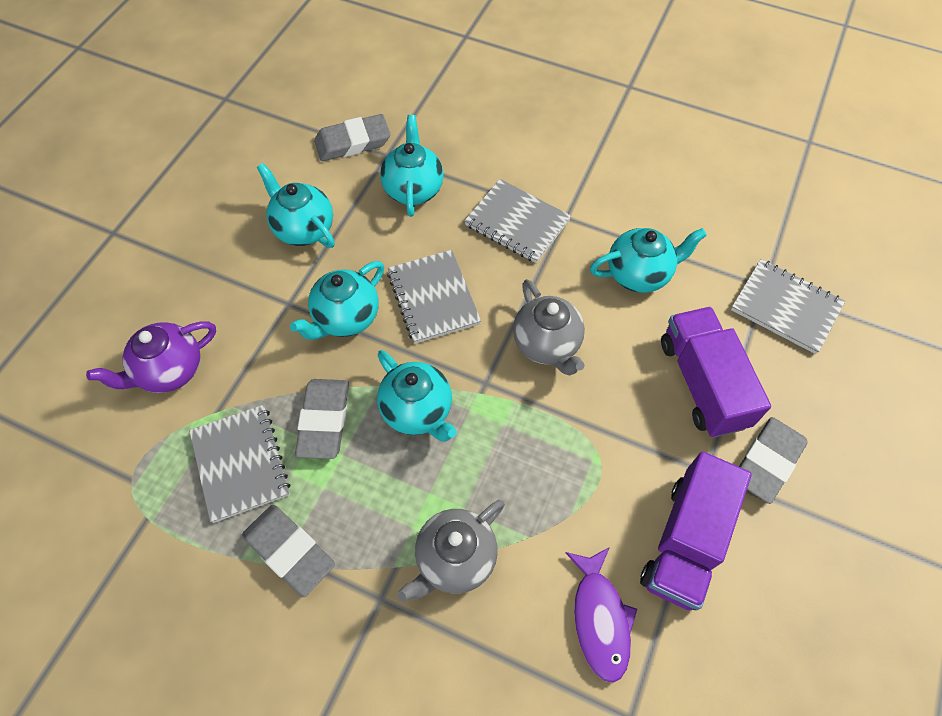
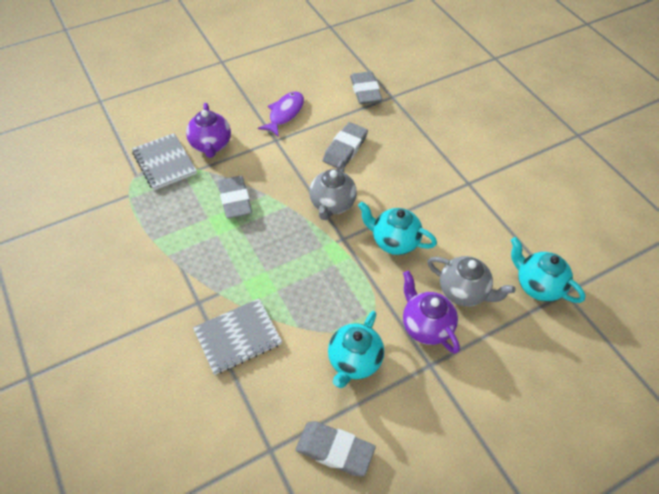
grey notebook: 4 -> 2
purple teapot: 1 -> 2
purple truck: 2 -> 0
turquoise teapot: 5 -> 3

